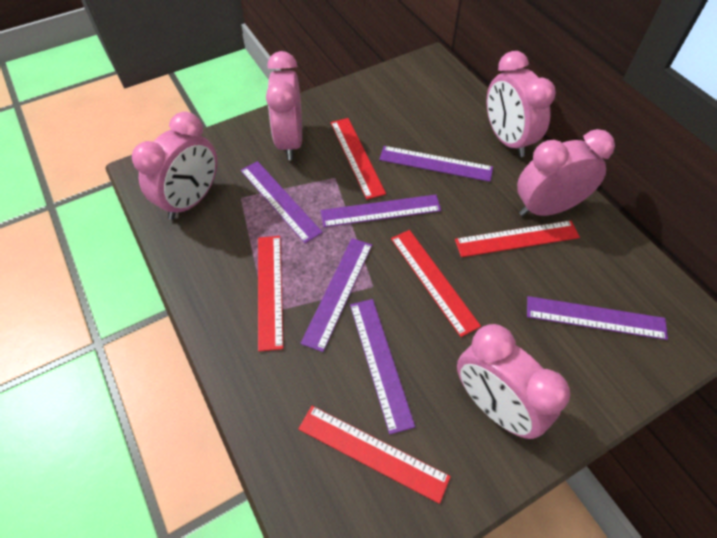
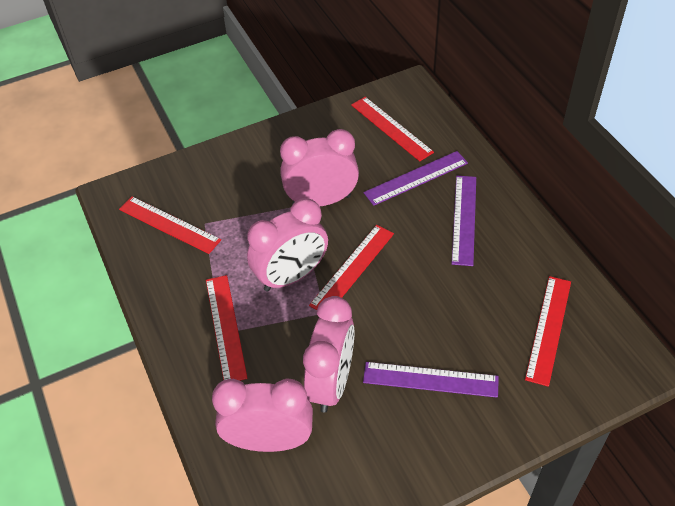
pink clock: 5 -> 4
purple ruler: 6 -> 3

